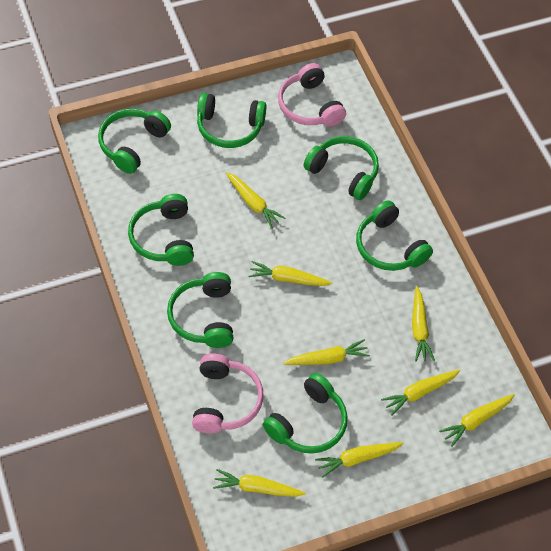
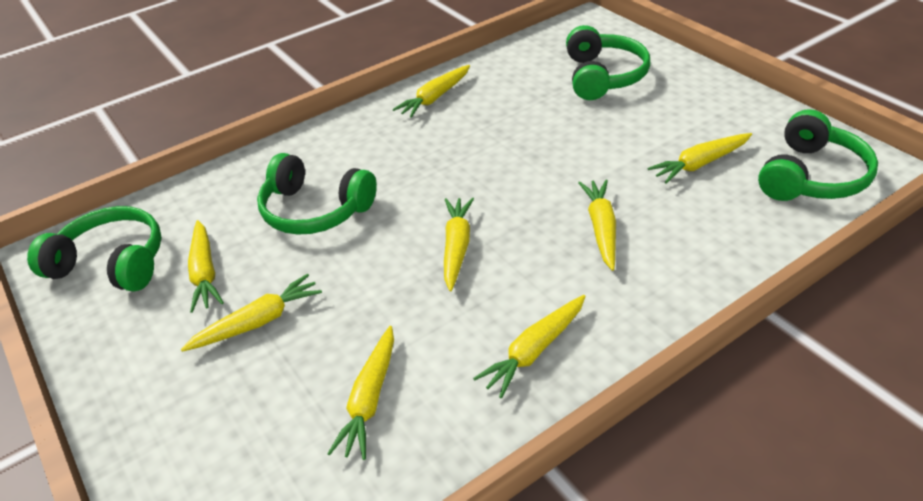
green headphones: 7 -> 4
pink headphones: 2 -> 0

